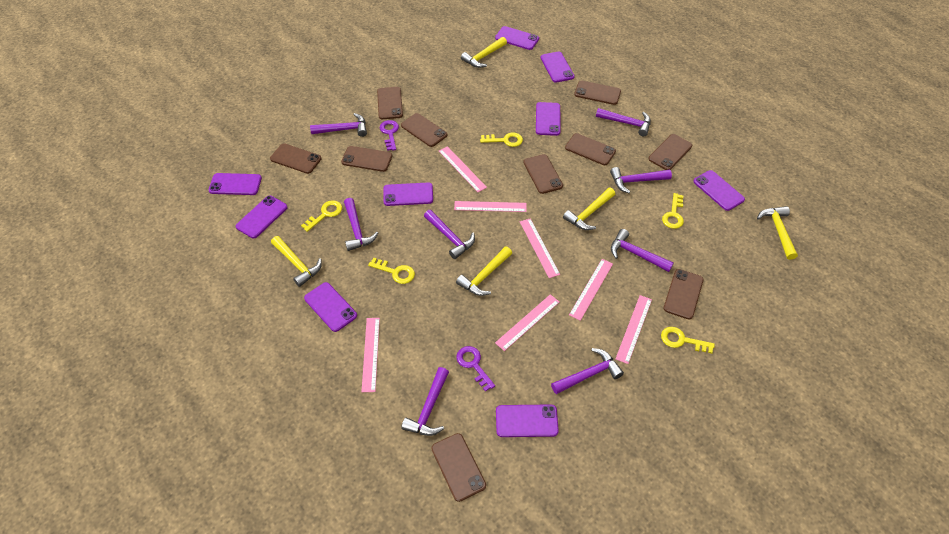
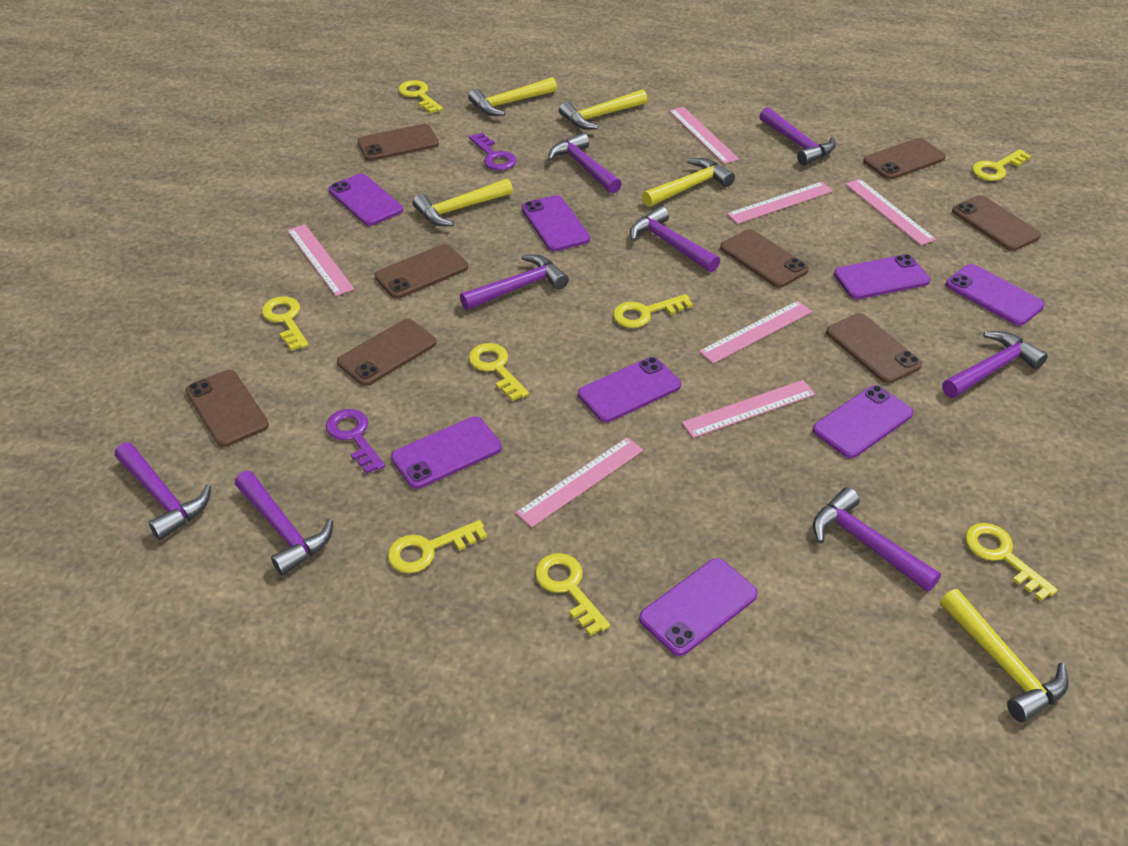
brown phone: 10 -> 8
purple phone: 9 -> 8
yellow key: 5 -> 8

